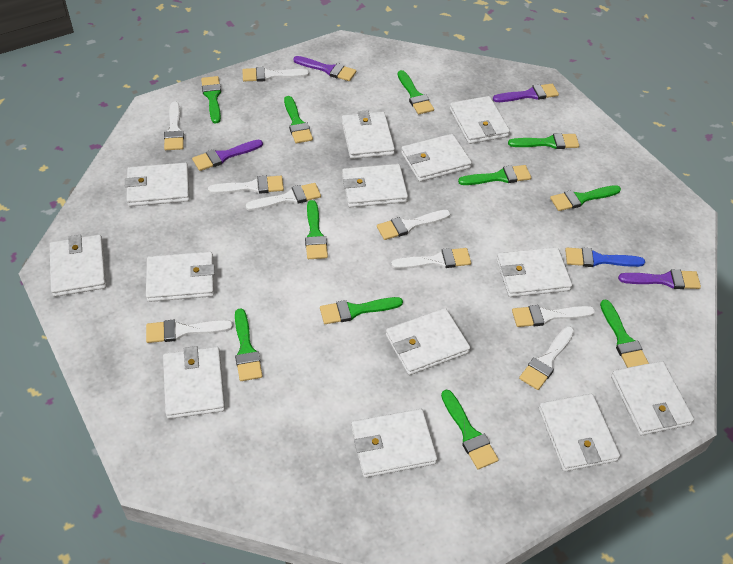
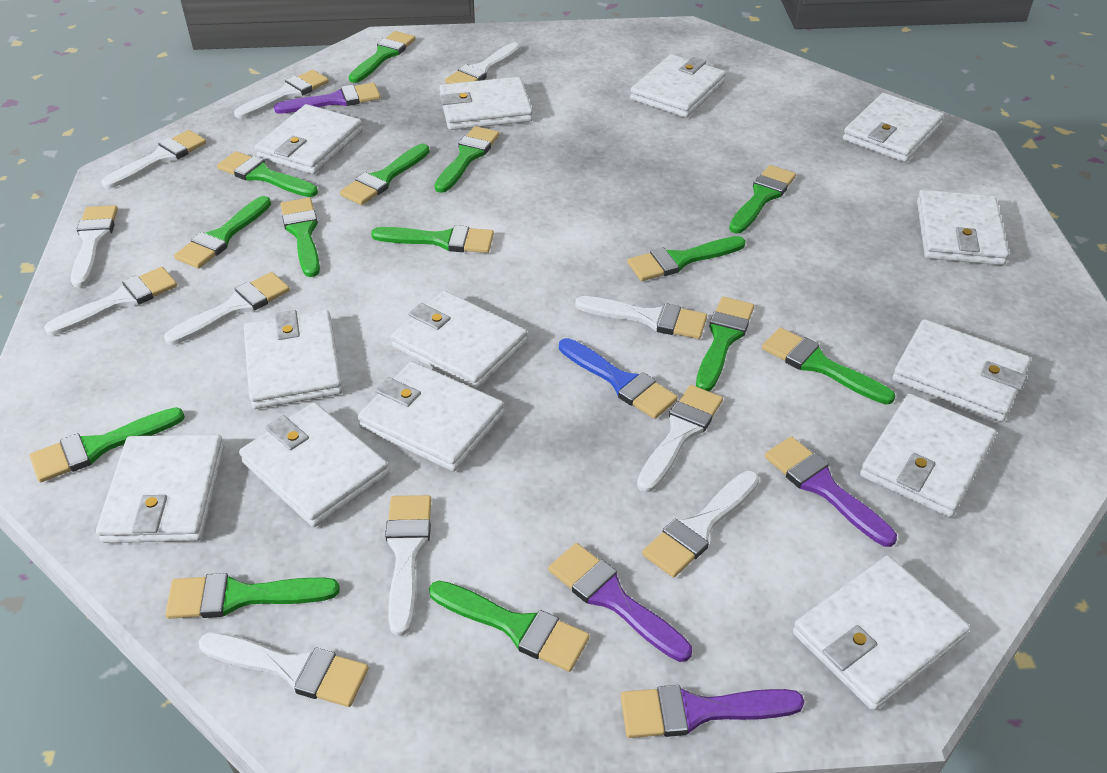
green brush: 11 -> 14
white brush: 9 -> 11

